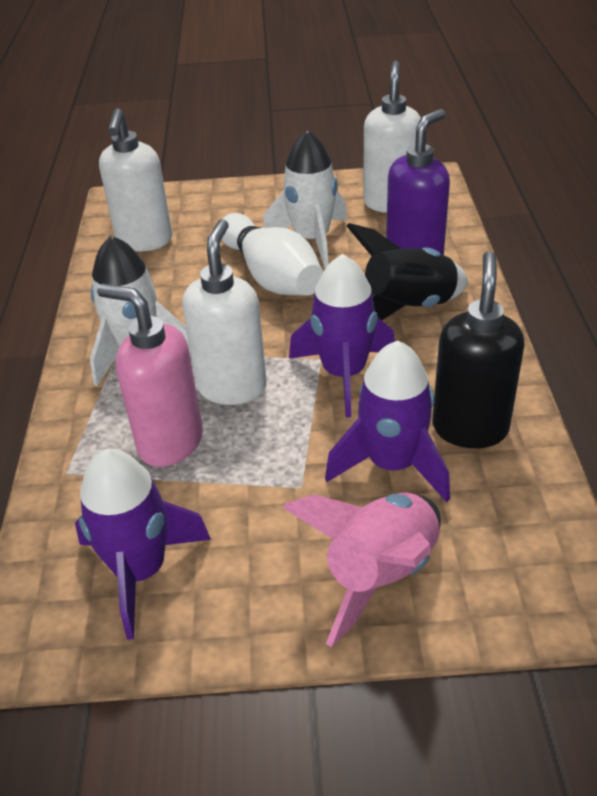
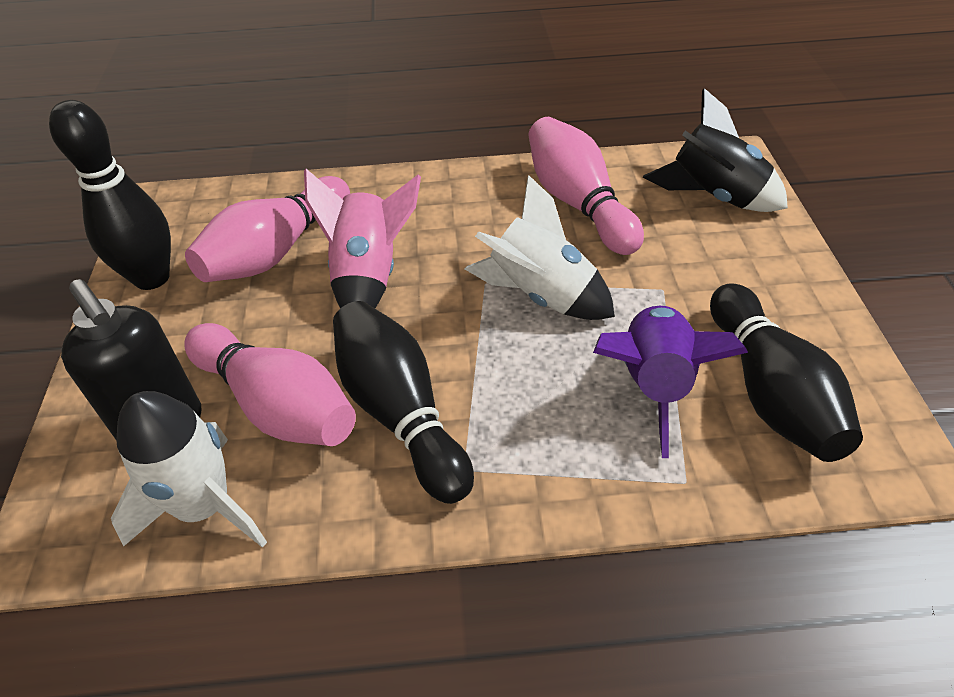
black bowling pin: 0 -> 3
pink bowling pin: 0 -> 3
pink soap dispenser: 1 -> 0
purple rocket: 3 -> 1
purple soap dispenser: 1 -> 0
white bowling pin: 1 -> 0
white soap dispenser: 3 -> 0

